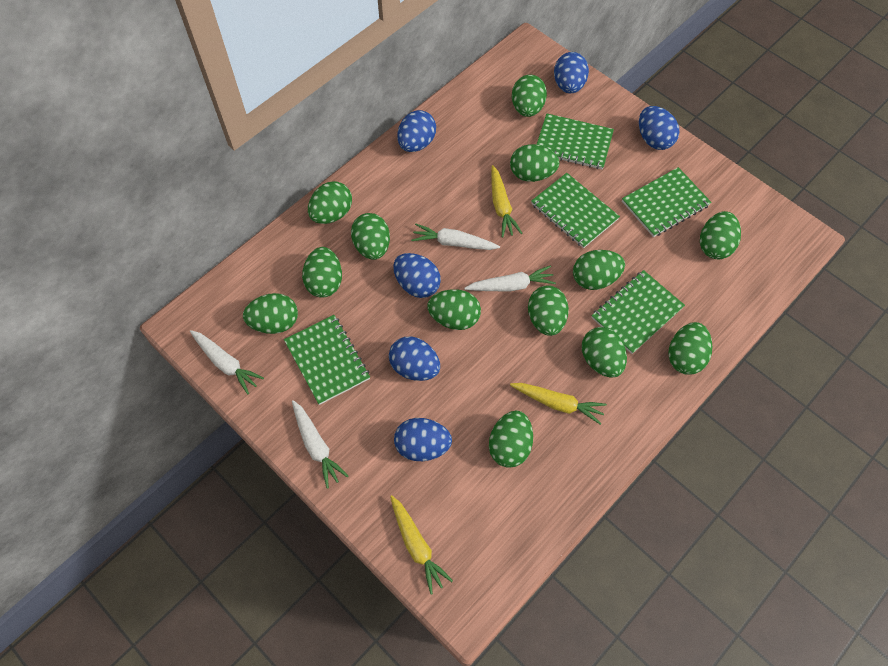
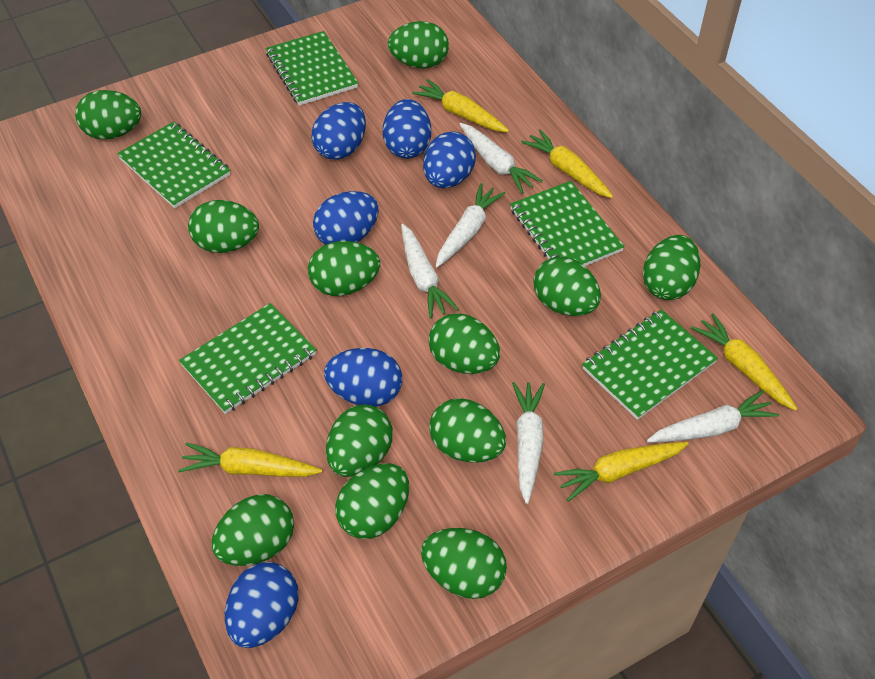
green egg: 13 -> 12
white carrot: 4 -> 5
yellow carrot: 3 -> 5

